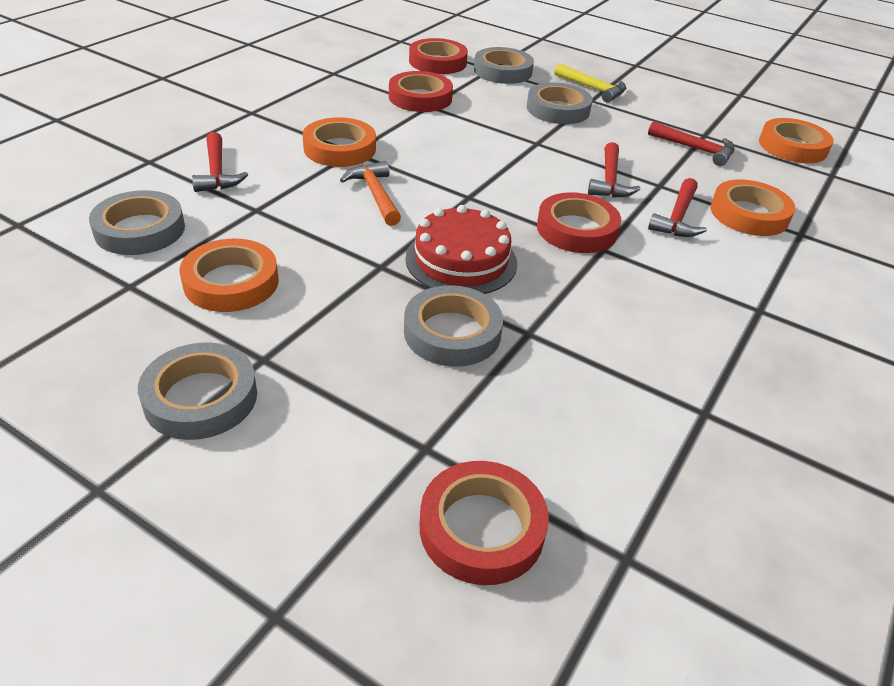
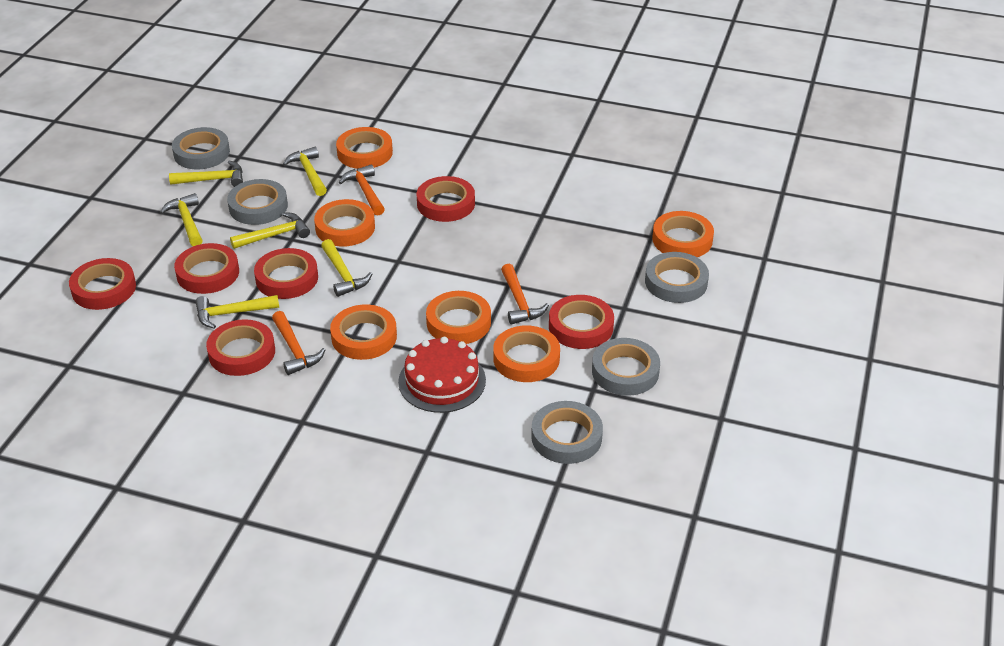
orange hammer: 1 -> 3
orange tape: 4 -> 6
red hammer: 4 -> 0
red tape: 4 -> 6
yellow hammer: 1 -> 6

